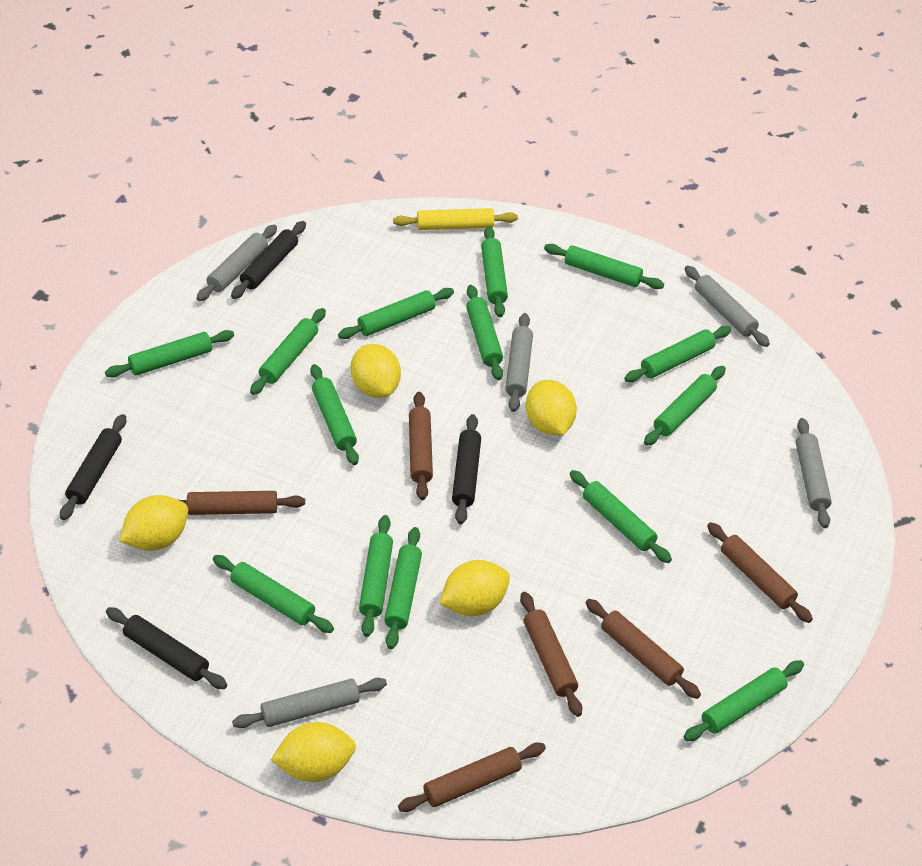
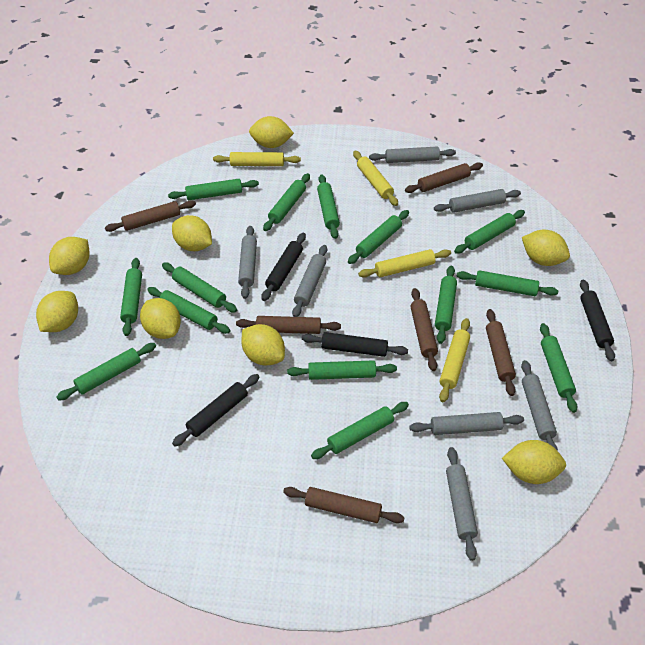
grey rolling pin: 5 -> 7
yellow lemon: 5 -> 8
yellow rolling pin: 1 -> 4

